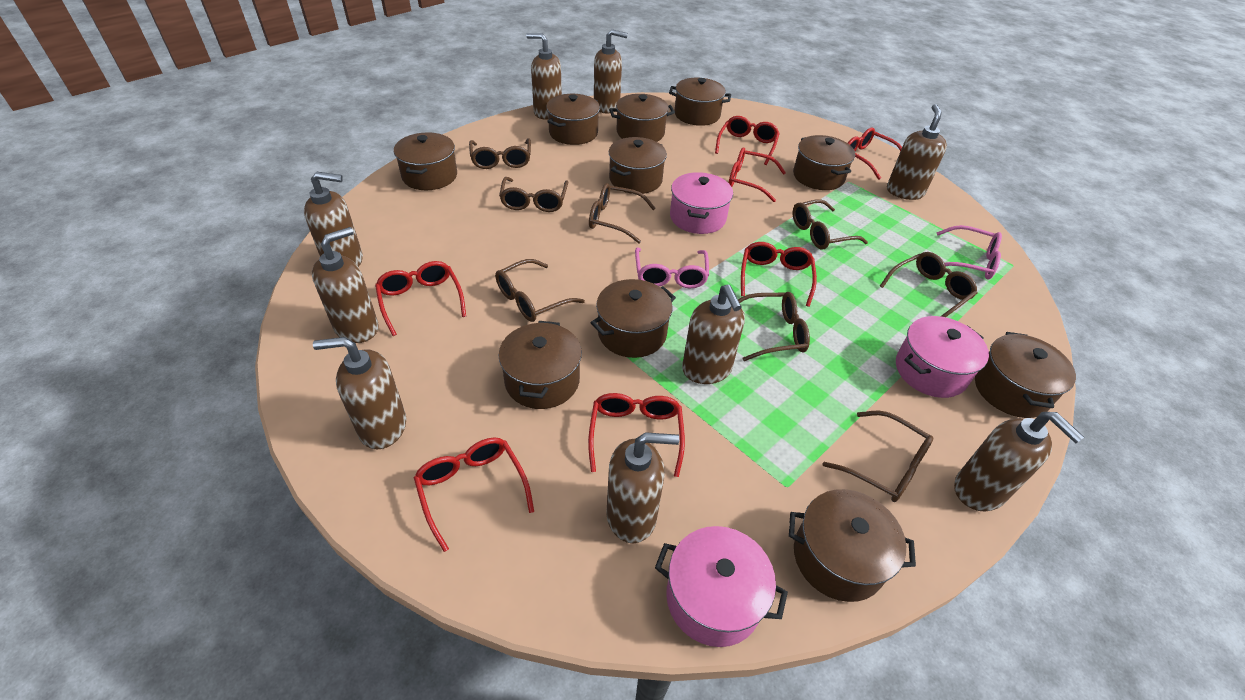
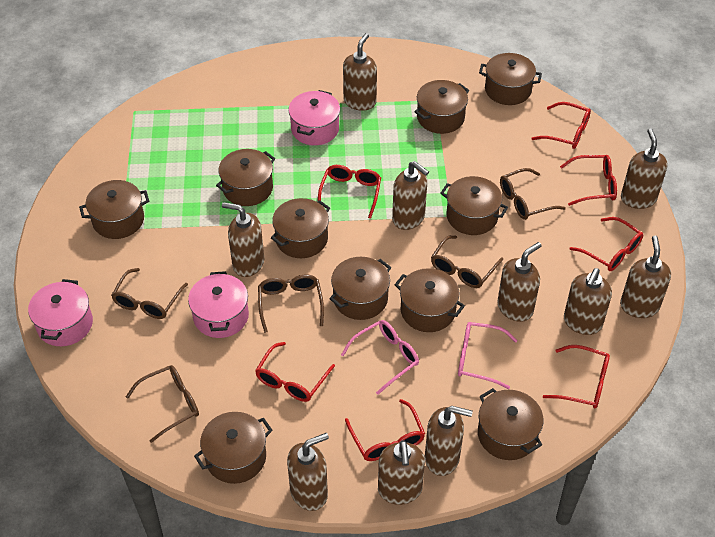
brown glasses: 8 -> 5
brown soap dispenser: 9 -> 10

